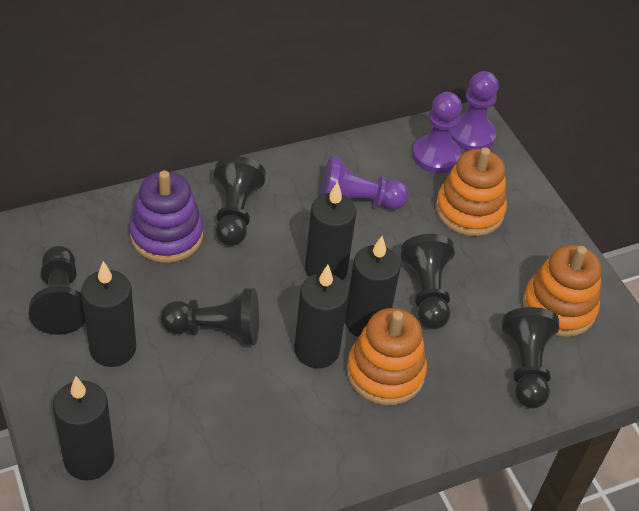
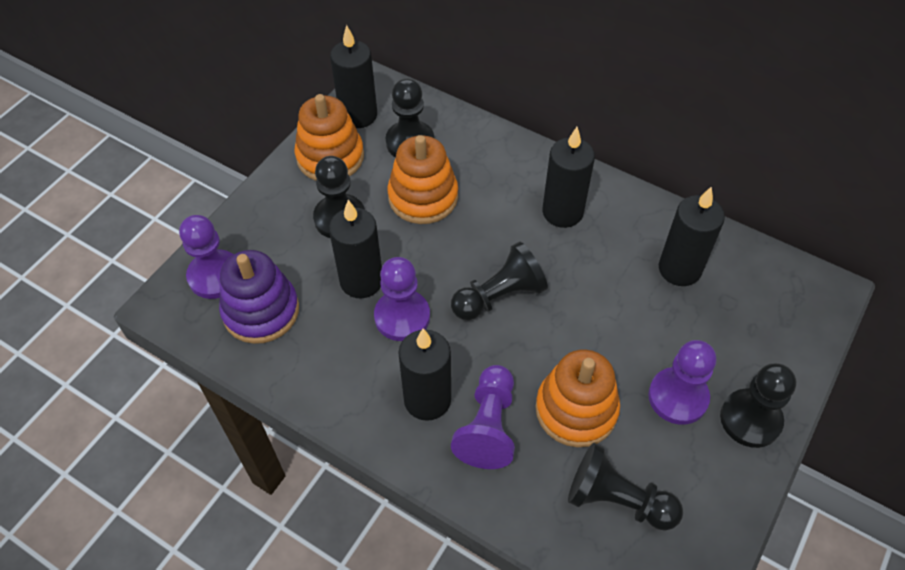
purple pawn: 3 -> 4

